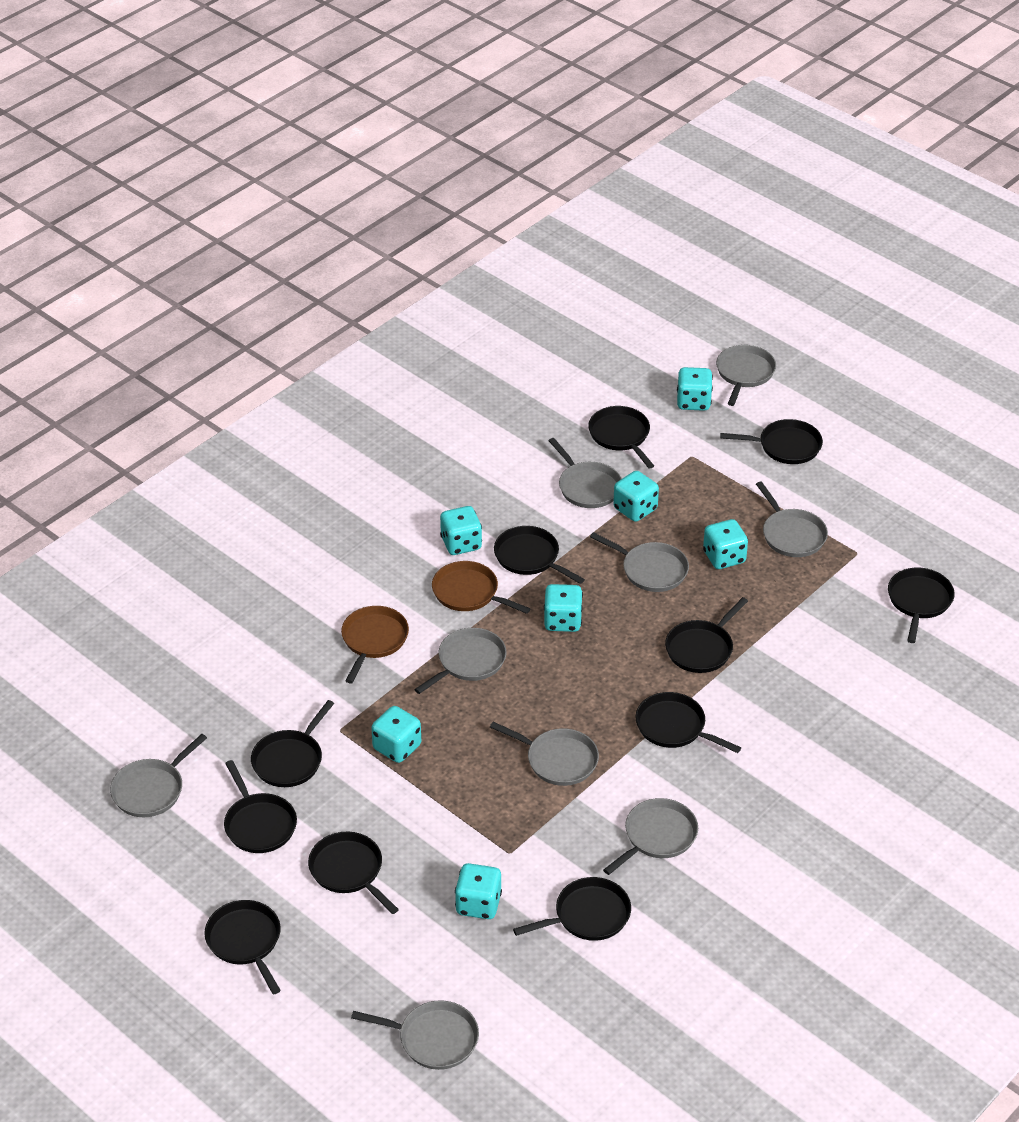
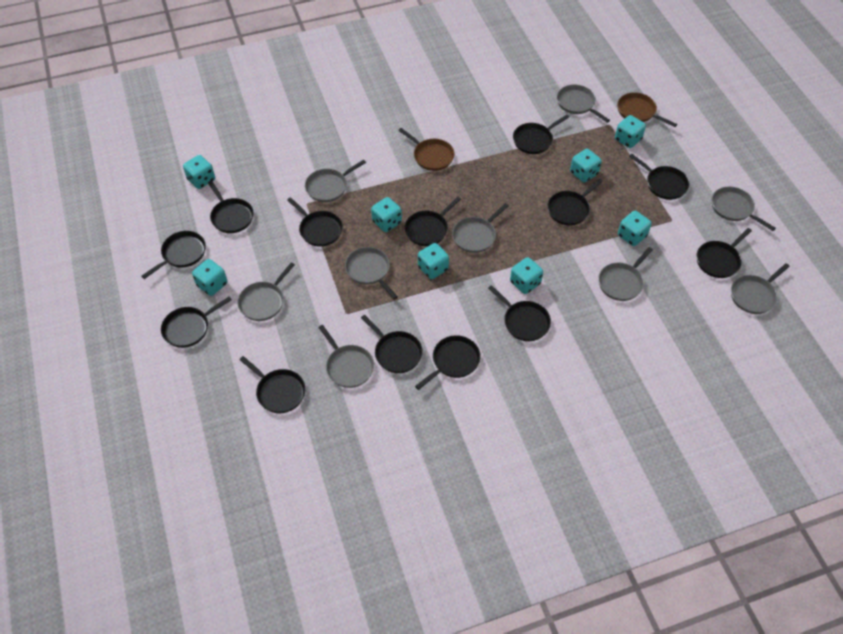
black pan: 11 -> 13
turquoise dice: 7 -> 8

